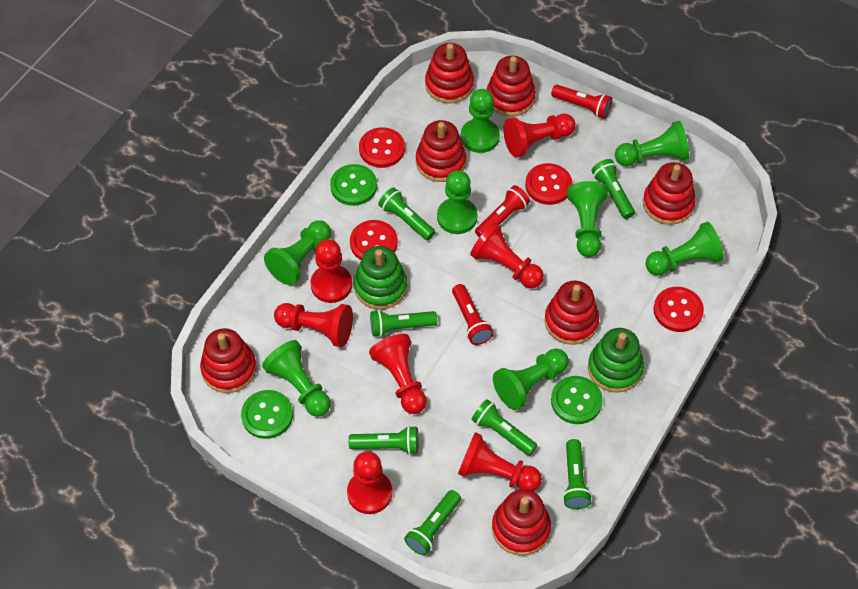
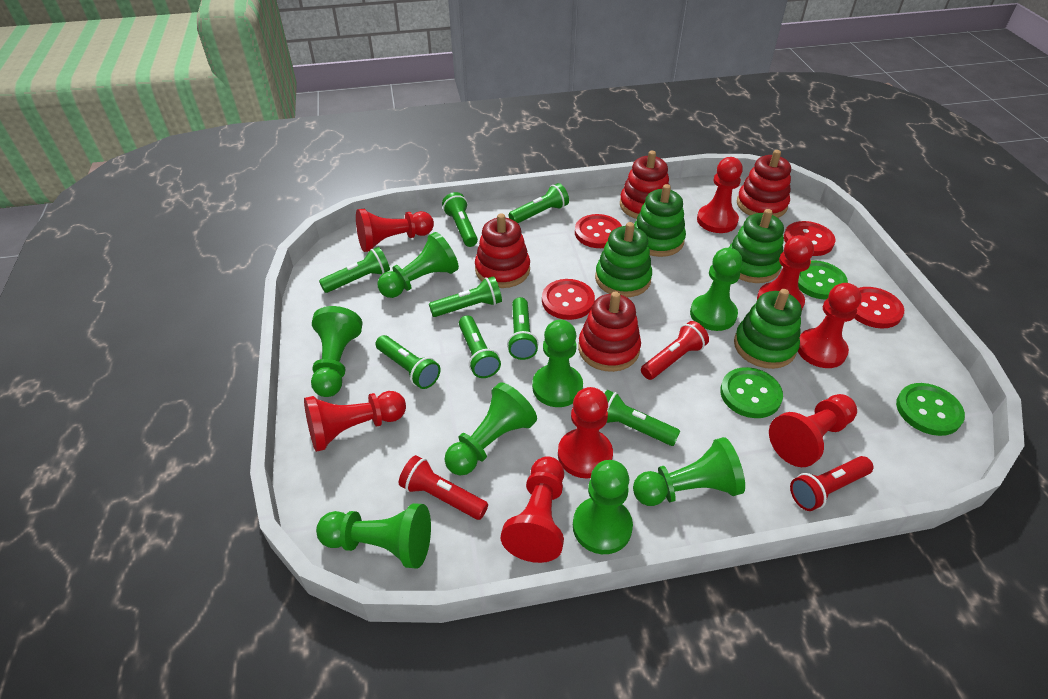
green flashlight: 7 -> 8
green stacking toy: 2 -> 4
red pawn: 7 -> 8
red stacking toy: 7 -> 4

